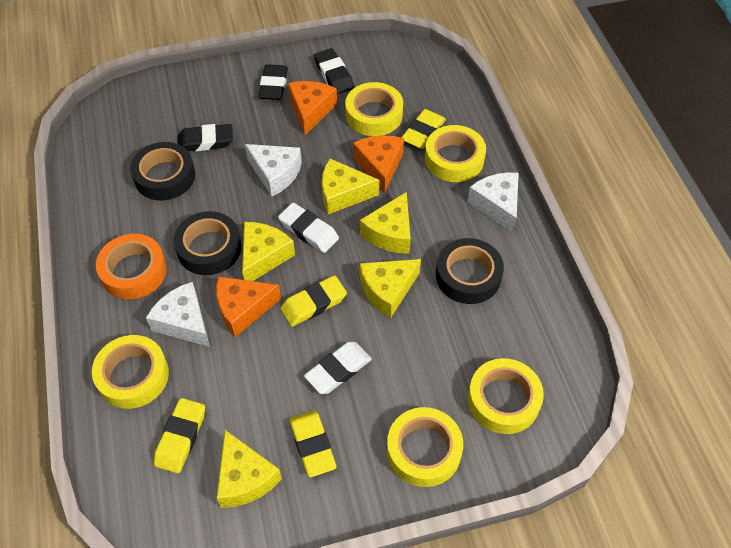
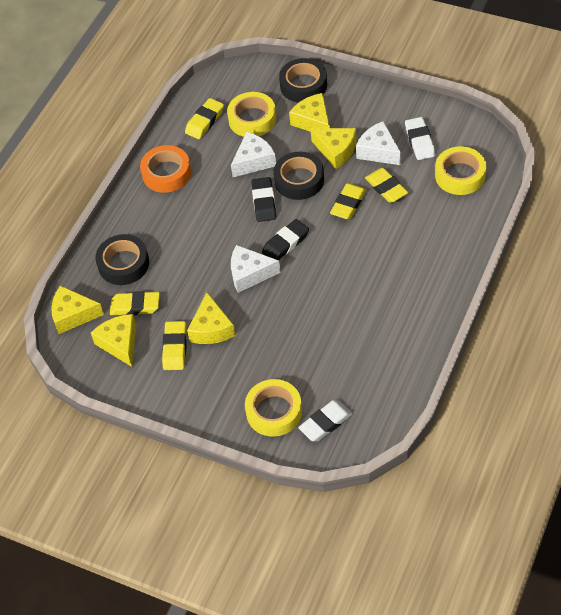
black eraser: 3 -> 2
orange cheese: 3 -> 0
yellow eraser: 4 -> 5
yellow tape: 5 -> 3

